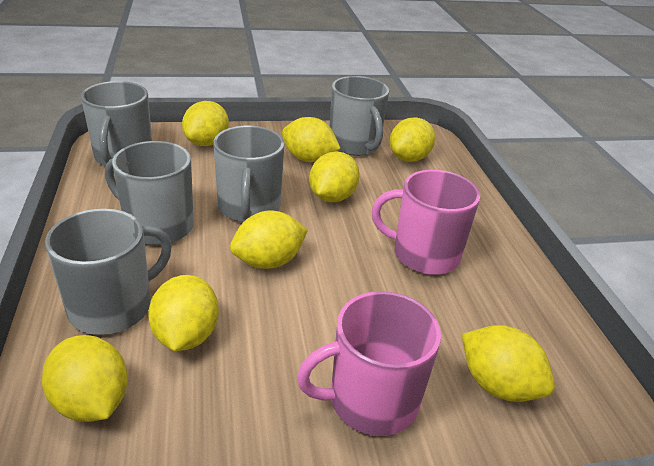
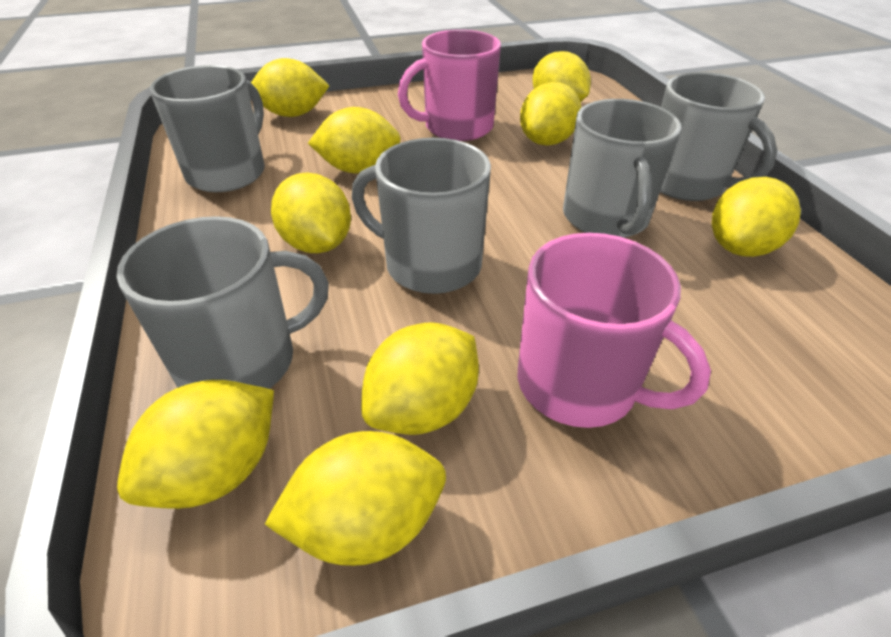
yellow lemon: 8 -> 9

